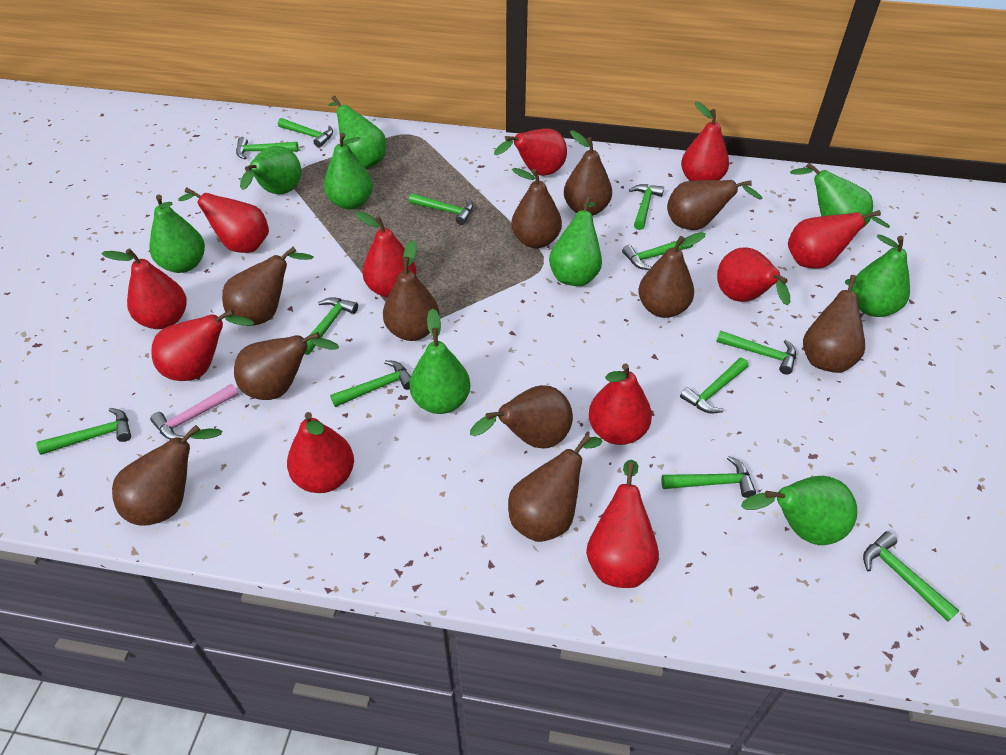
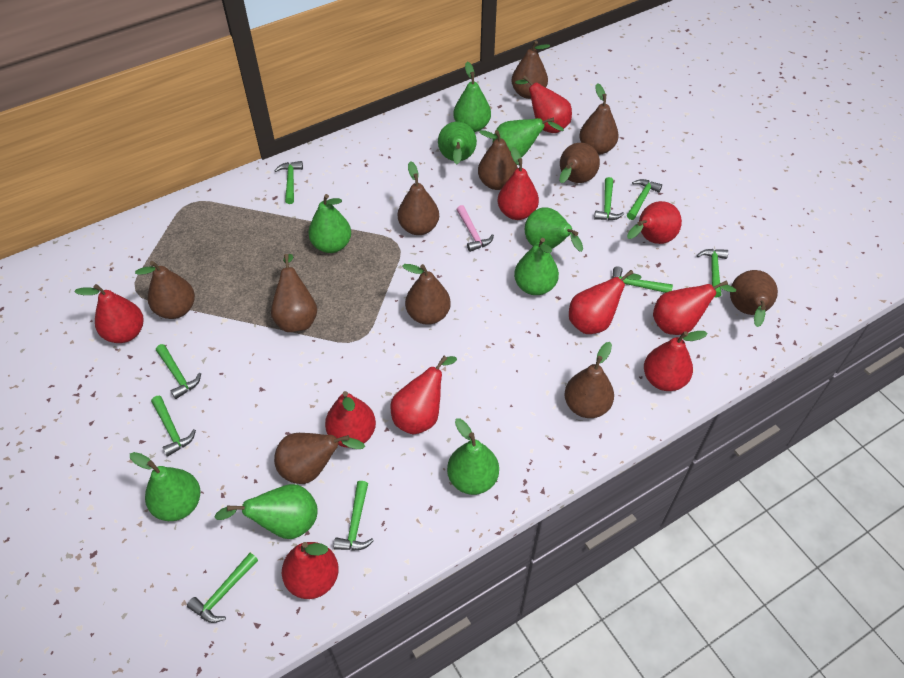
green hammer: 12 -> 9
red pear: 11 -> 10

